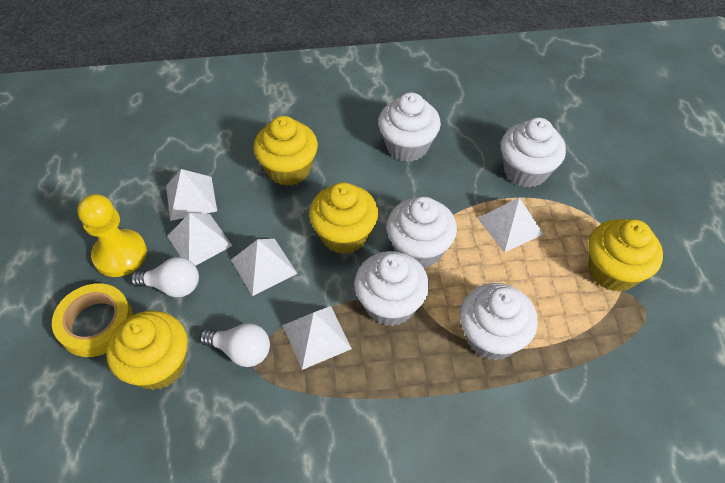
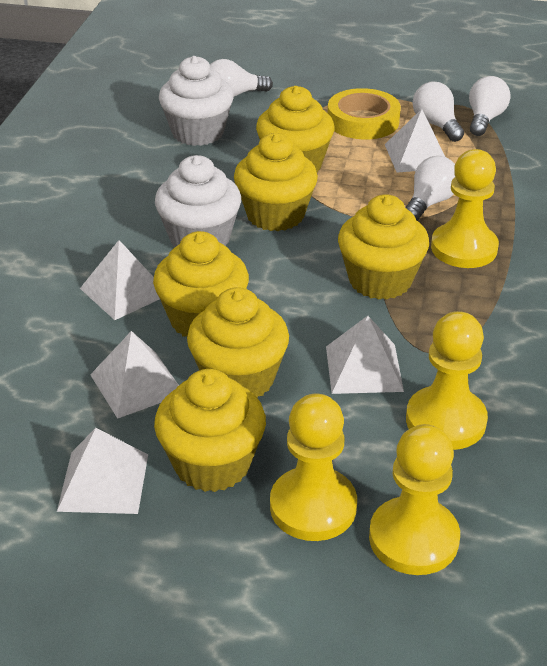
white cupcake: 5 -> 2
white light bulb: 2 -> 4
yellow cupcake: 4 -> 6
yellow pawn: 1 -> 4

